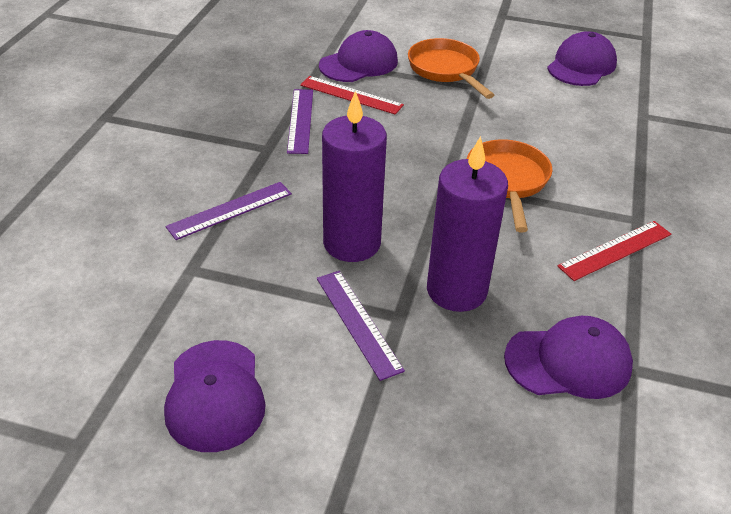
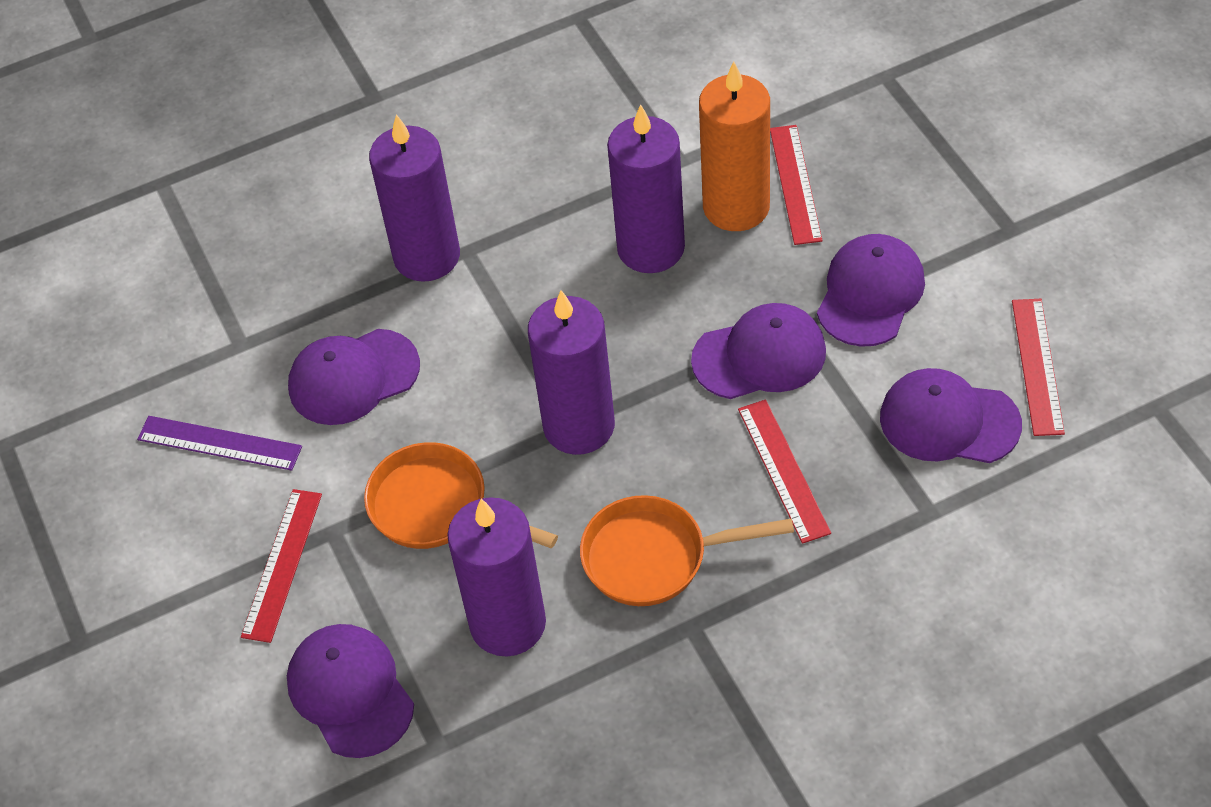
orange candle: 0 -> 1
purple candle: 2 -> 4
purple cap: 4 -> 5
purple ruler: 3 -> 1
red ruler: 2 -> 4

